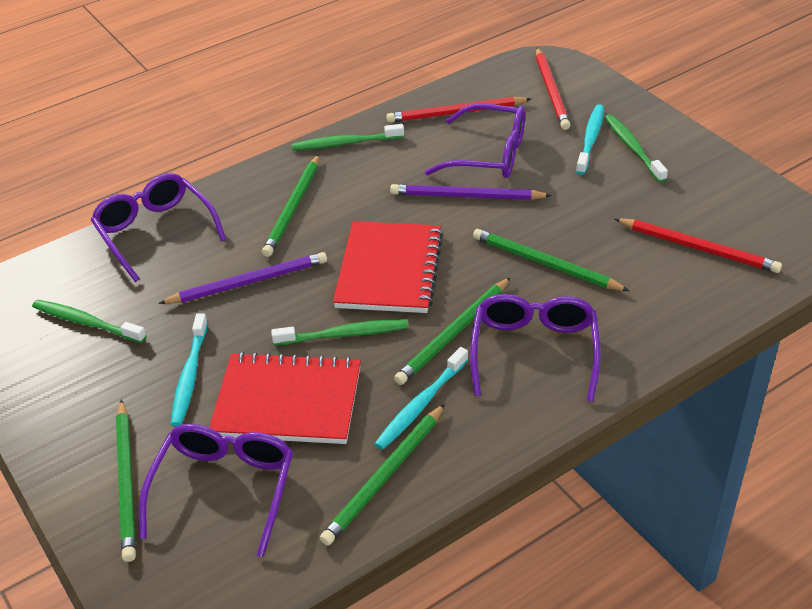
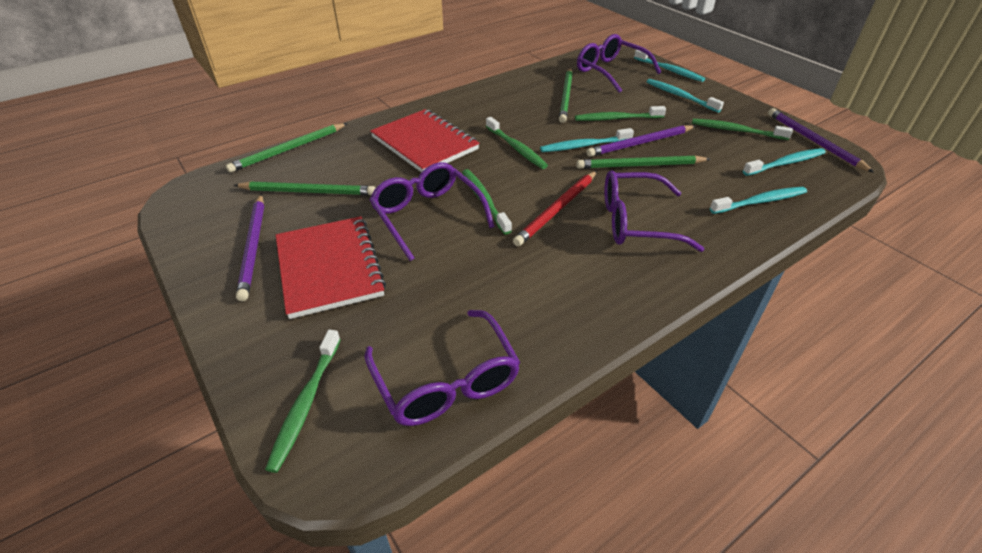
green pencil: 5 -> 4
green toothbrush: 4 -> 5
purple pencil: 2 -> 3
red pencil: 3 -> 1
turquoise toothbrush: 3 -> 5

